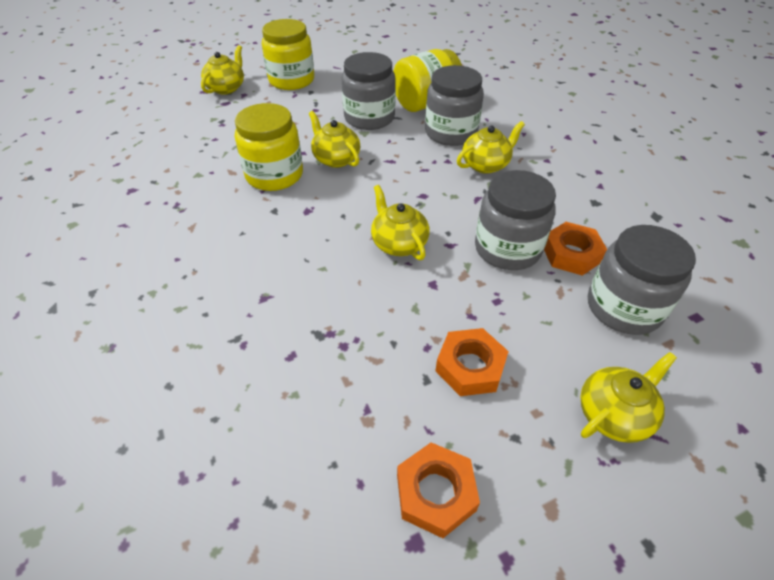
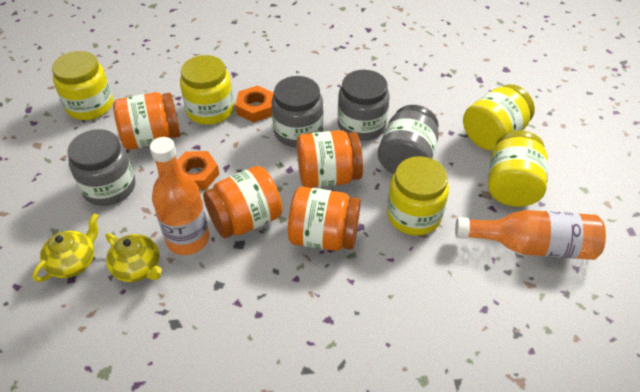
orange bottle: 0 -> 2
orange jar: 0 -> 4
orange nut: 3 -> 2
yellow jar: 3 -> 5
yellow teapot: 5 -> 2

